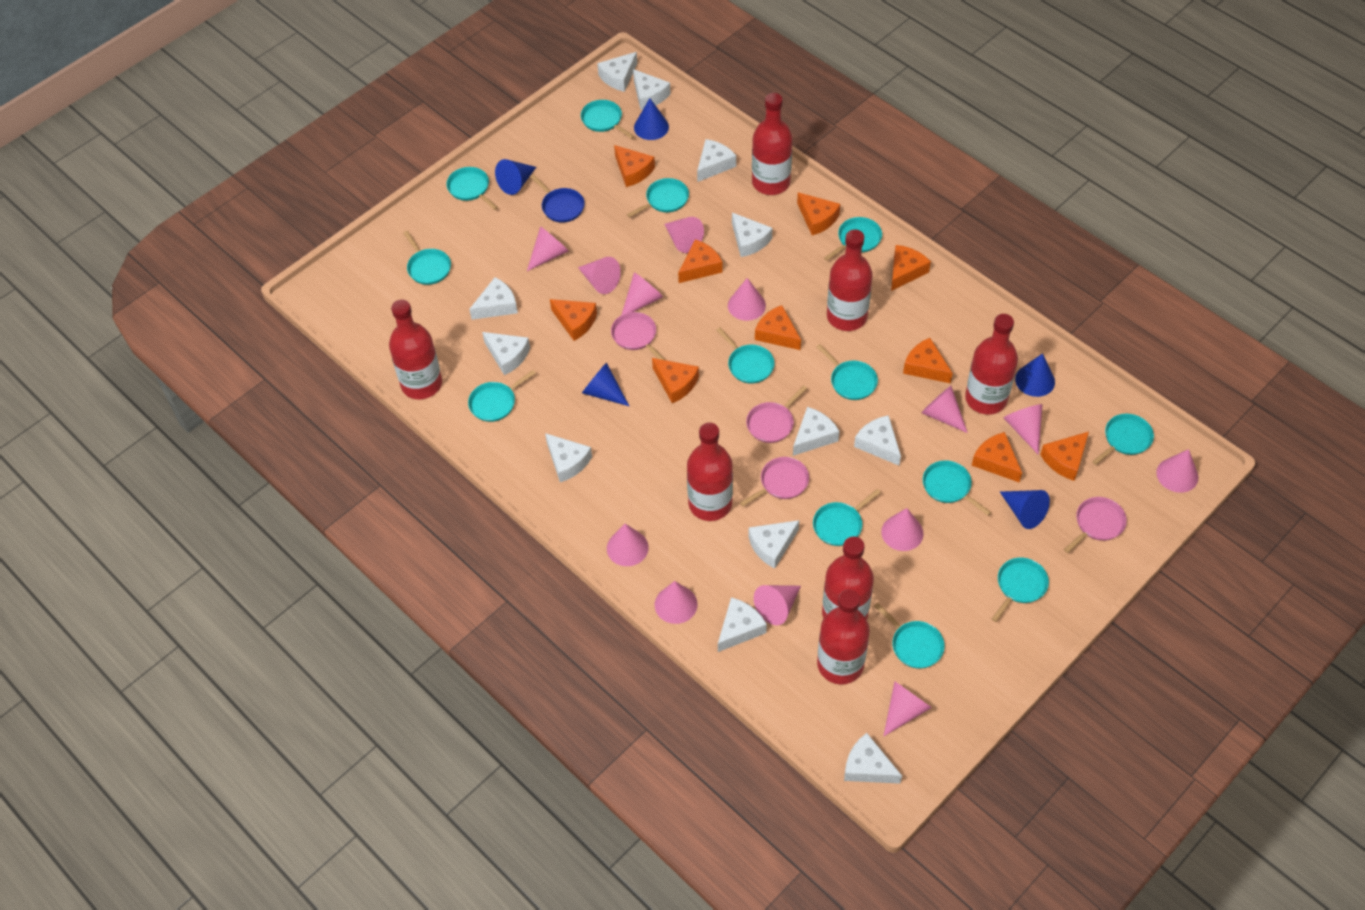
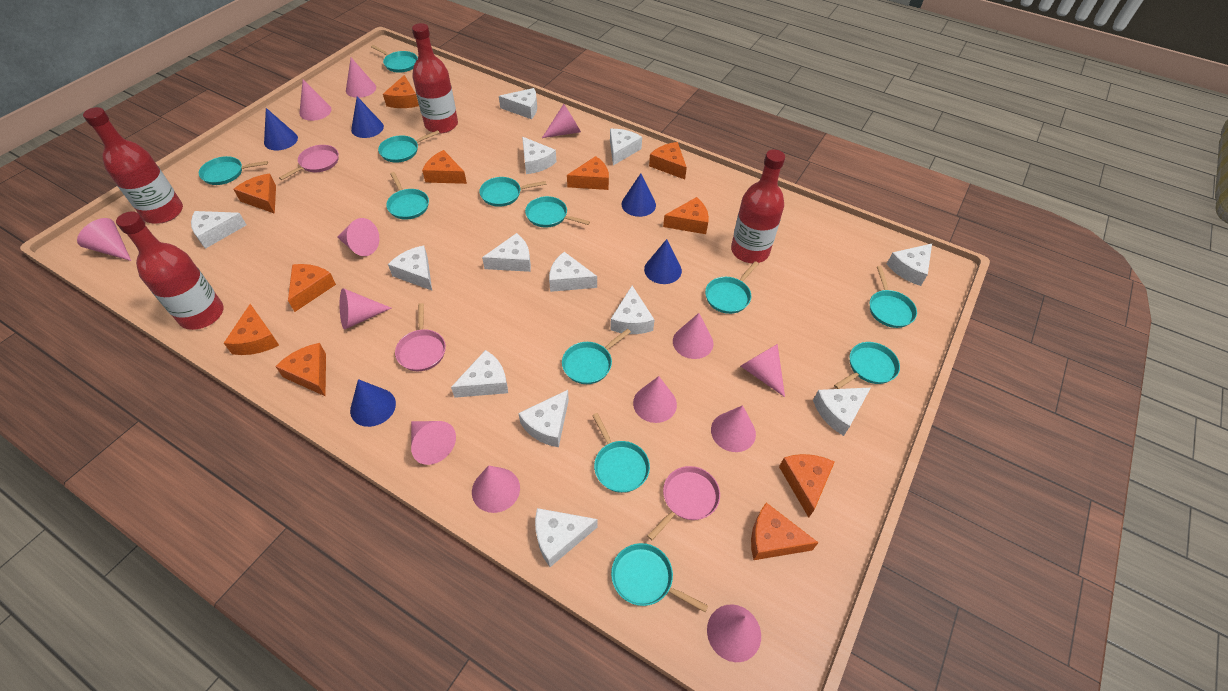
blue pan: 1 -> 0
orange cheese: 10 -> 11
pink pan: 4 -> 3
red bottle: 7 -> 4
turquoise pan: 13 -> 12
white cheese: 12 -> 13

